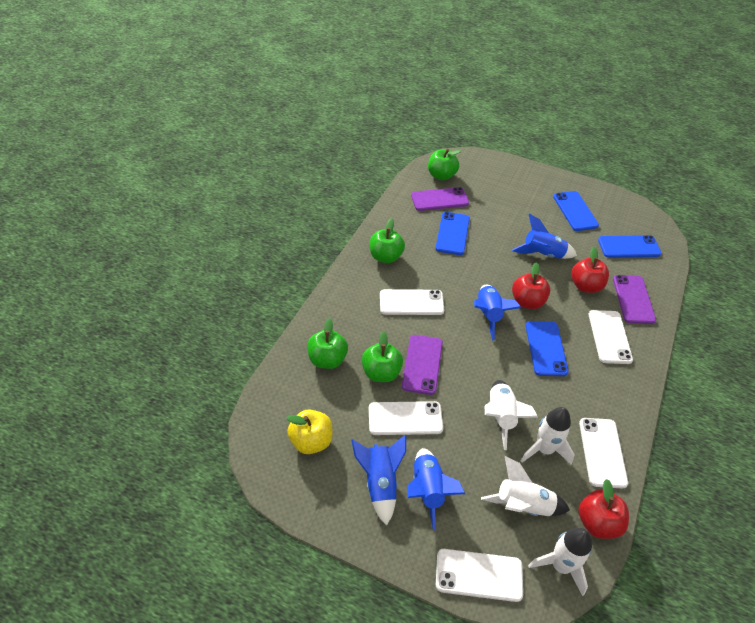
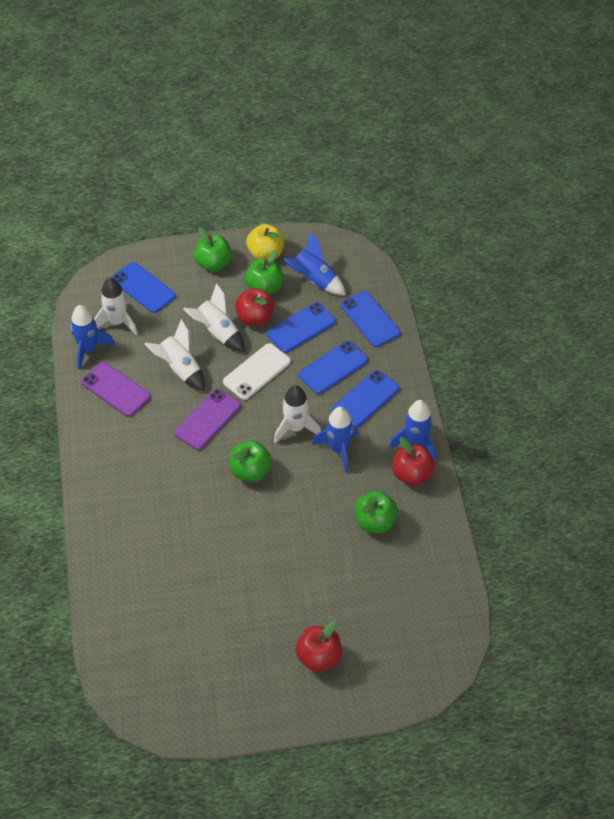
blue phone: 4 -> 5
purple phone: 3 -> 2
white phone: 5 -> 1

